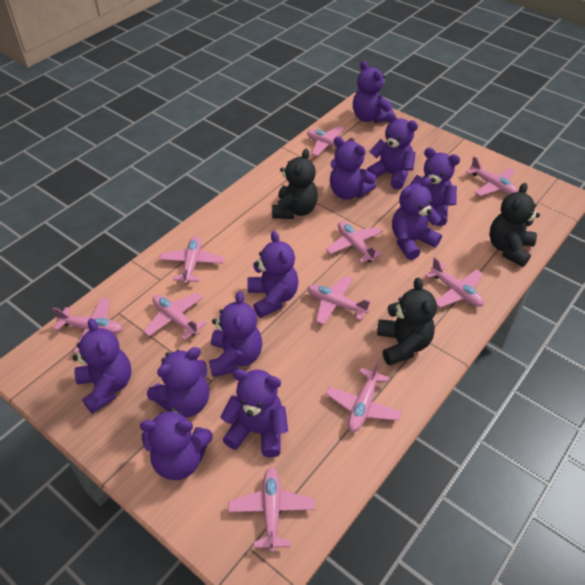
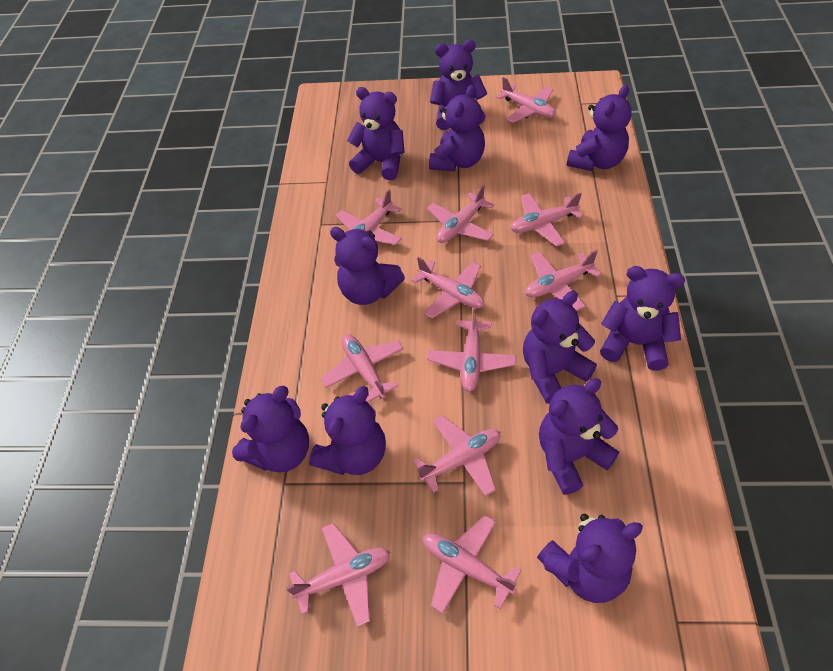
black teddy bear: 3 -> 0
pink plane: 10 -> 11

